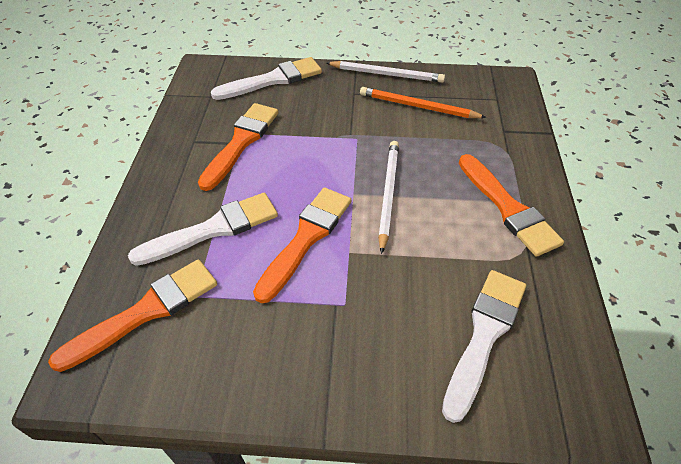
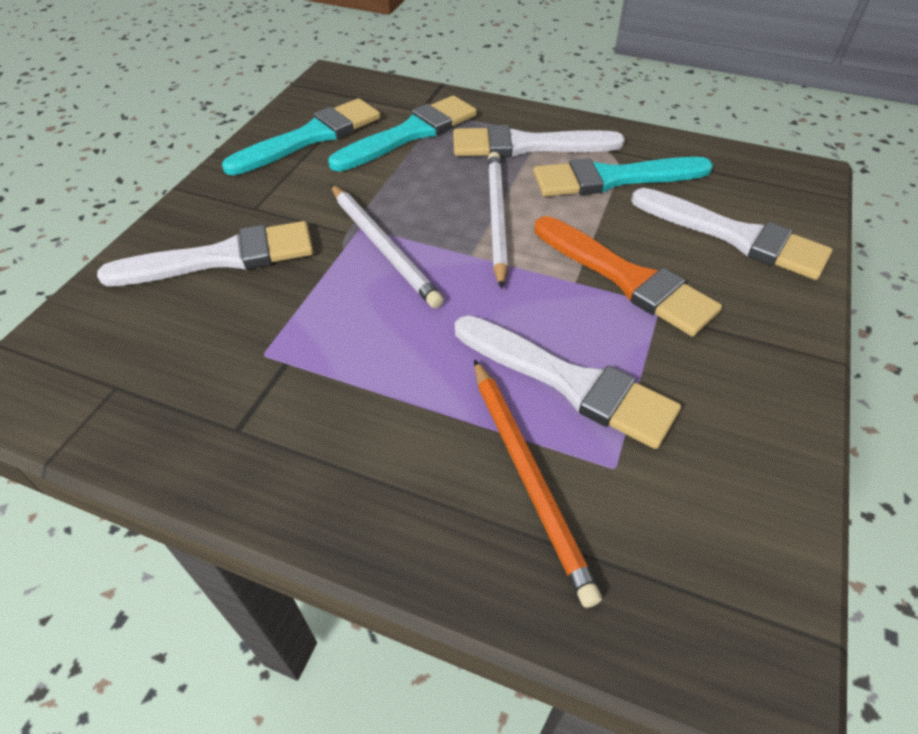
orange brush: 4 -> 1
turquoise brush: 0 -> 3
white brush: 3 -> 4

